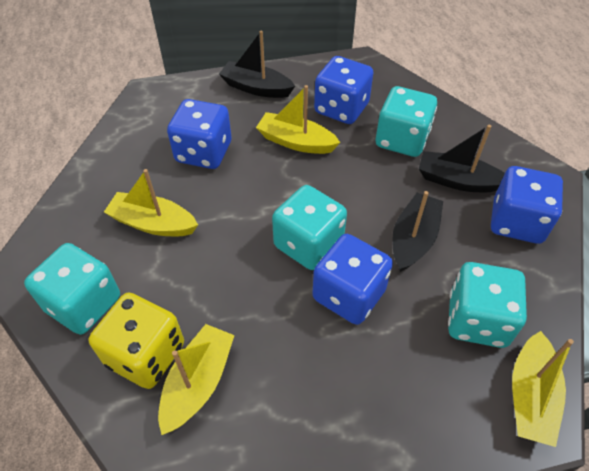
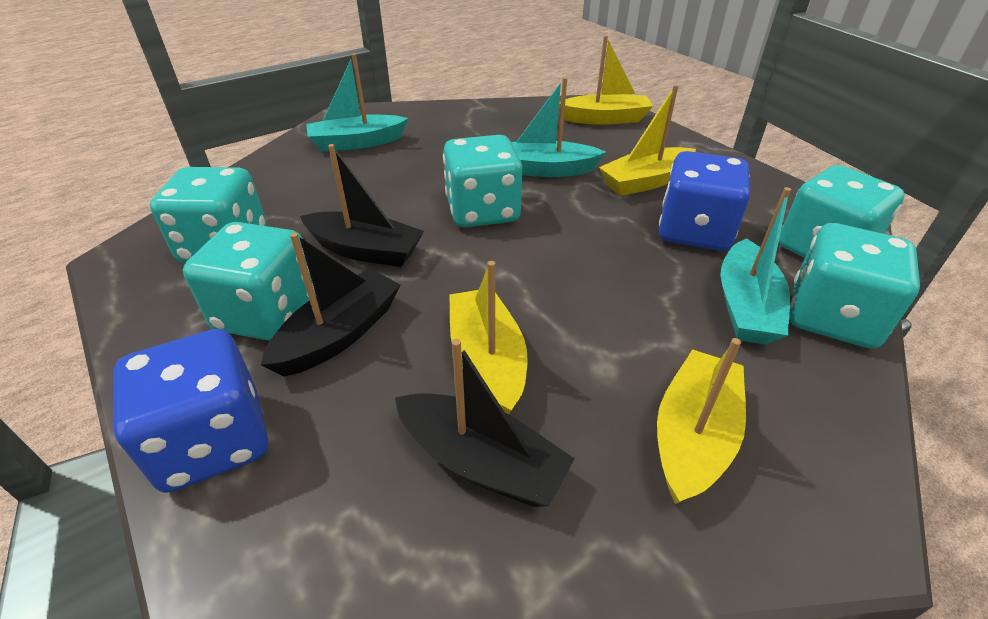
blue dice: 4 -> 2
turquoise boat: 0 -> 3
turquoise dice: 4 -> 5
yellow dice: 1 -> 0

